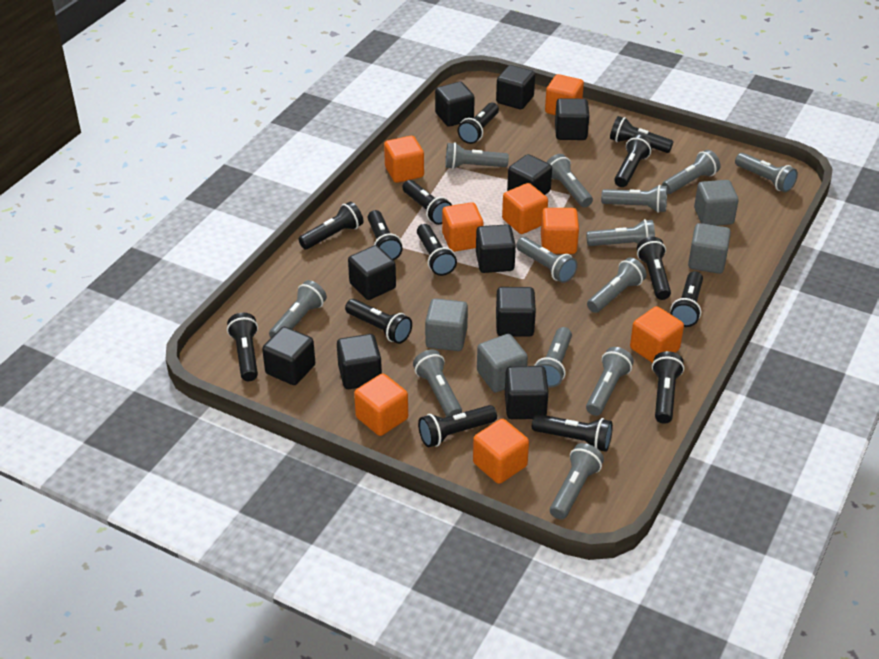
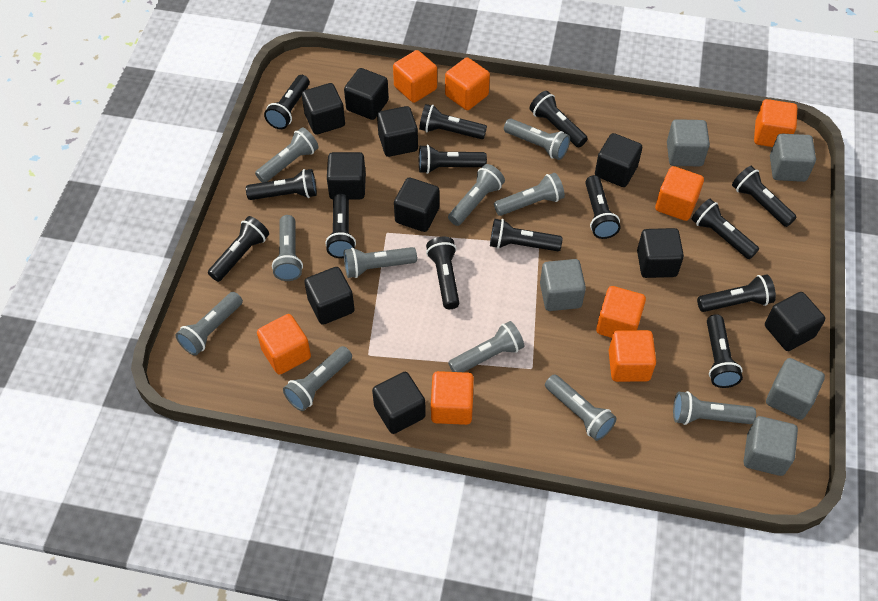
grey cube: 4 -> 5
grey flashlight: 13 -> 11

